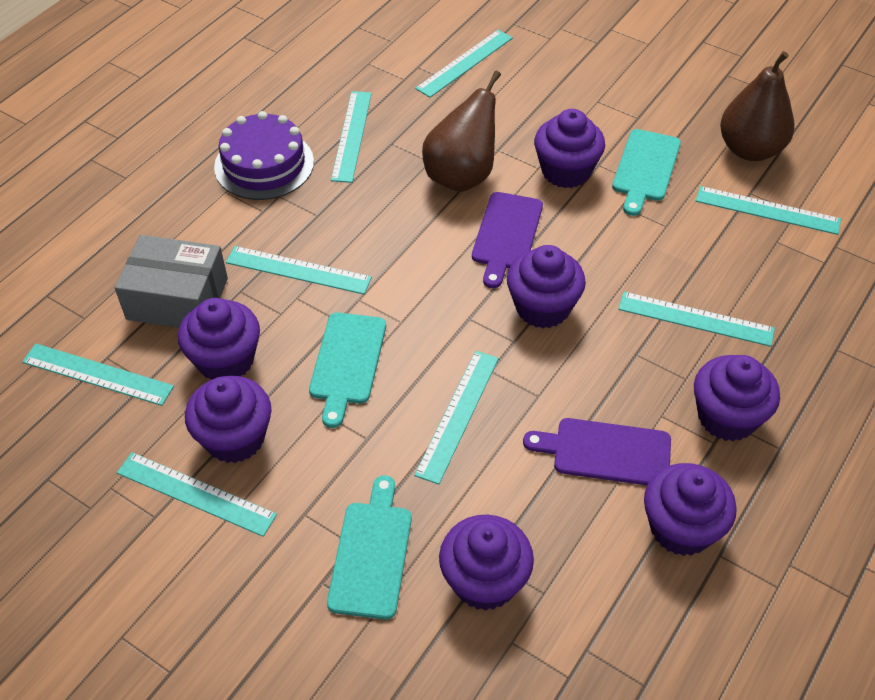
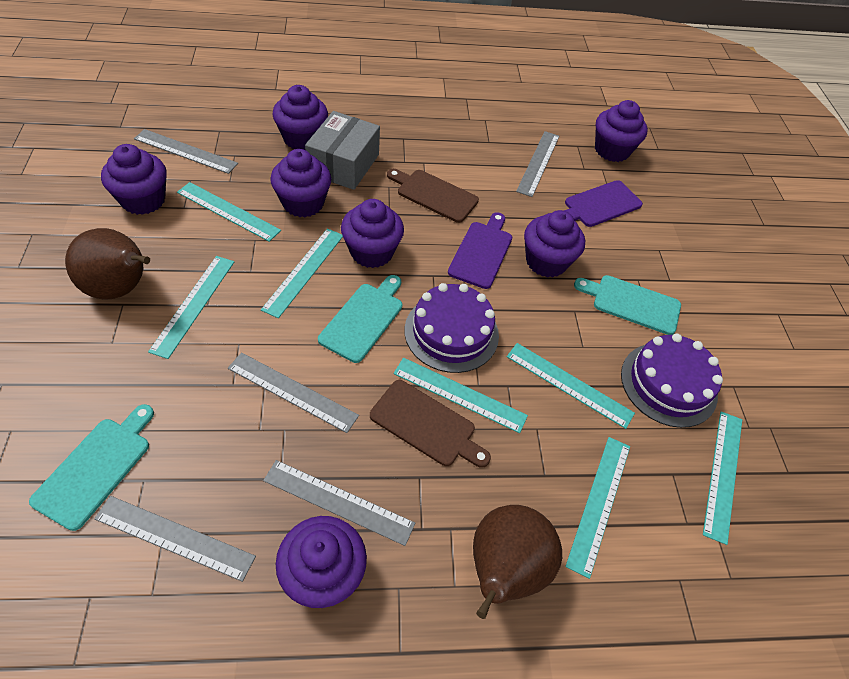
brown cutting board: 0 -> 2
grey ruler: 0 -> 5
purple cake: 1 -> 2
turquoise ruler: 8 -> 7

